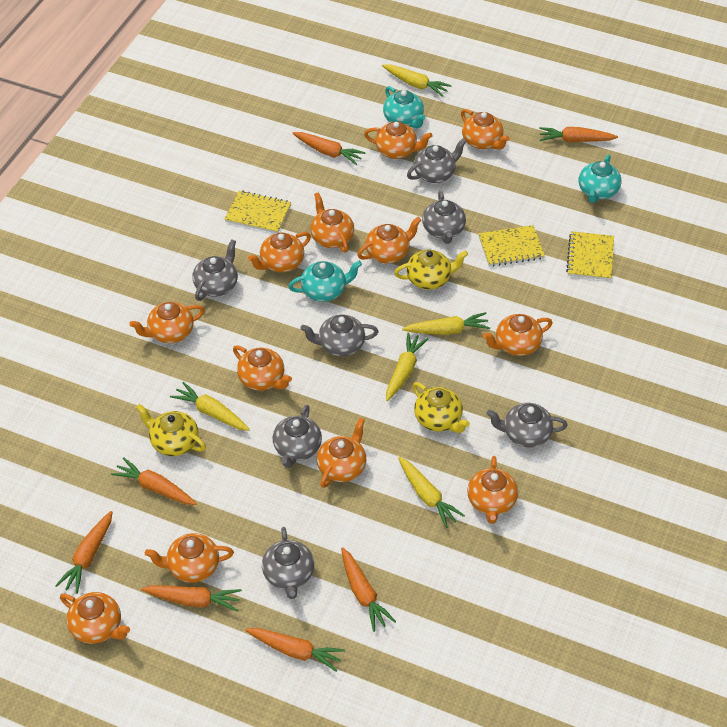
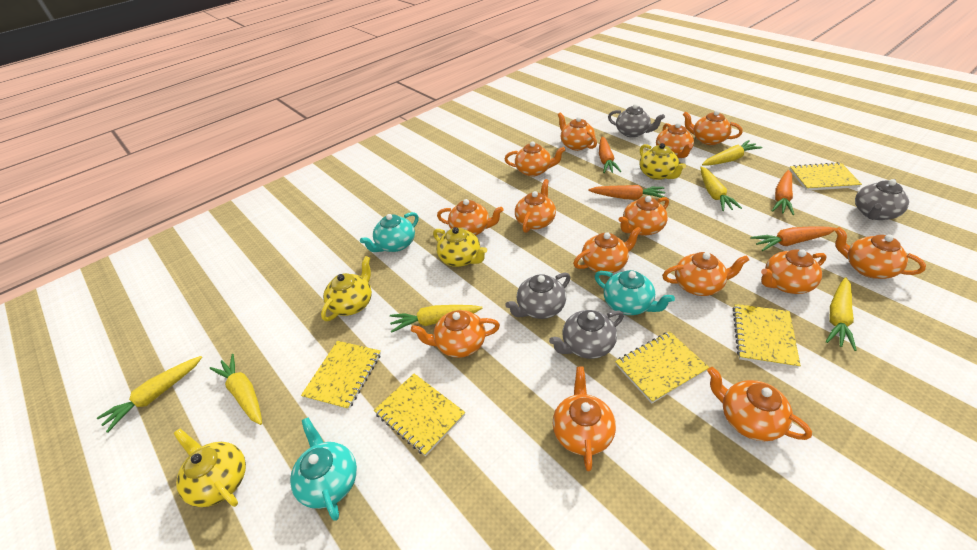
grey teapot: 7 -> 4
orange carrot: 7 -> 4
orange teapot: 12 -> 14
yellow carrot: 5 -> 6
yellow notebook: 3 -> 5
yellow teapot: 3 -> 4

